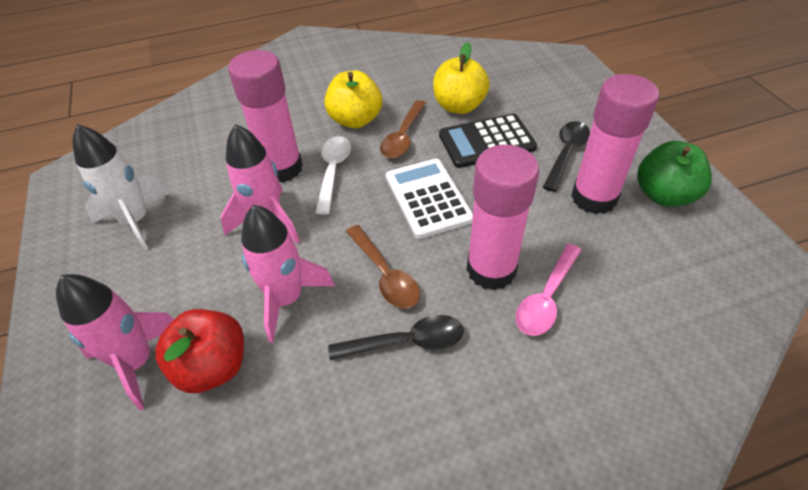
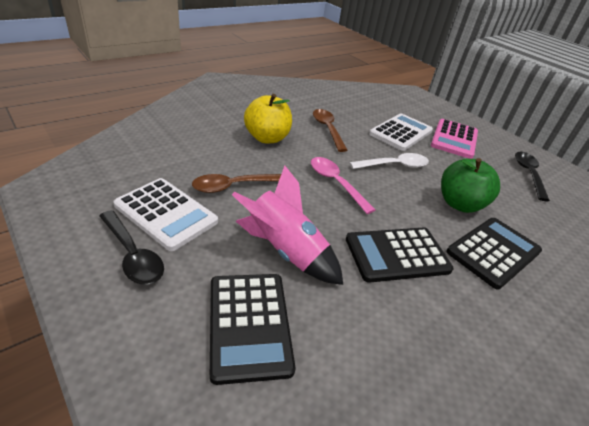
black calculator: 1 -> 3
pink calculator: 0 -> 1
pink glue stick: 3 -> 0
pink rocket: 3 -> 1
red apple: 1 -> 0
white calculator: 1 -> 2
white rocket: 1 -> 0
yellow apple: 2 -> 1

